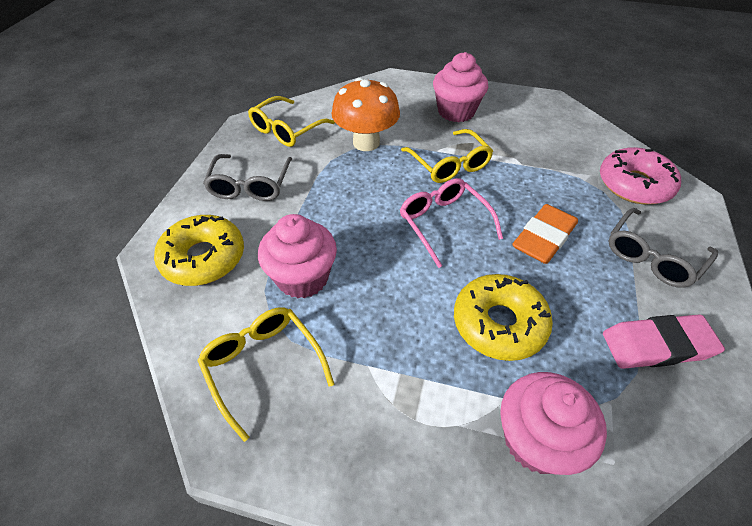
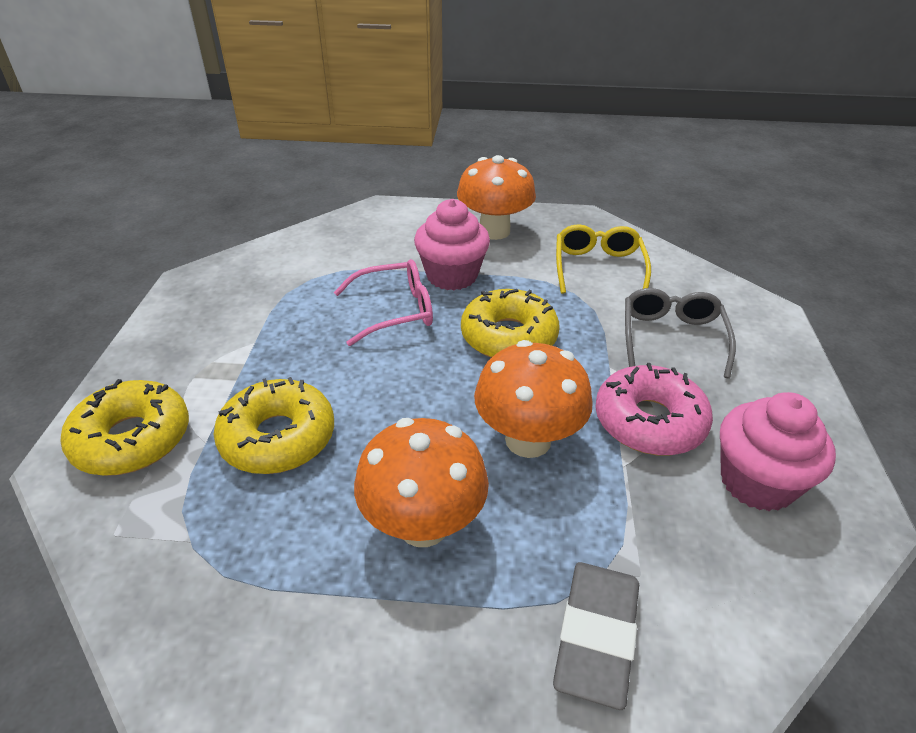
grey eraser: 0 -> 1
grey glasses: 2 -> 1
orange eraser: 1 -> 0
orange mushroom: 1 -> 3
pink cupcake: 3 -> 2
pink eraser: 1 -> 0
yellow donut: 2 -> 3
yellow glasses: 3 -> 1

